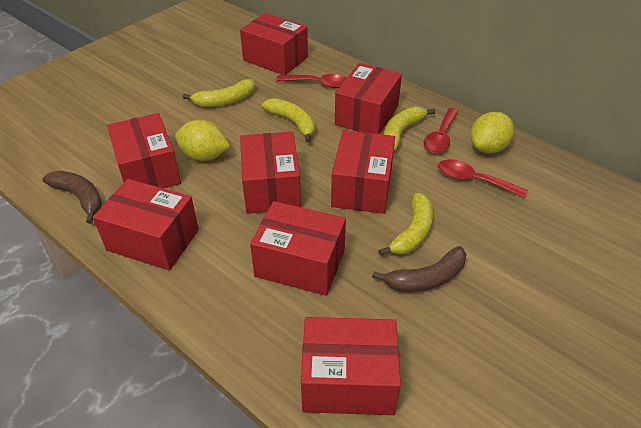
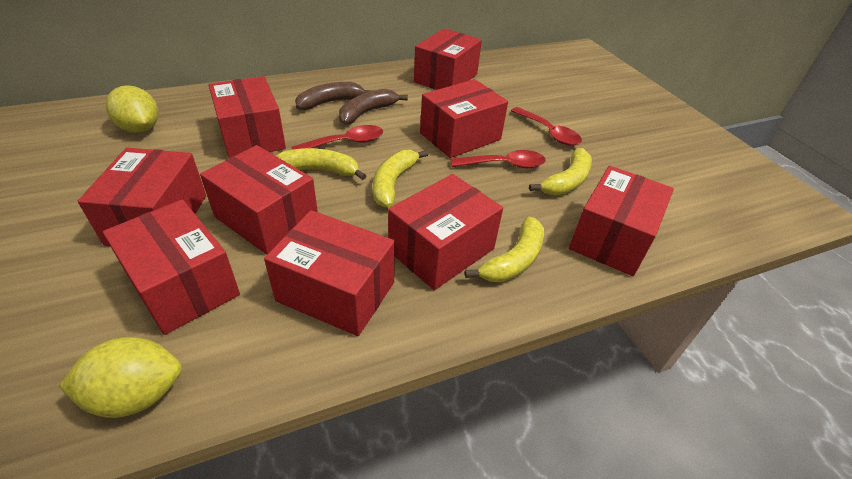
red box: 8 -> 9

